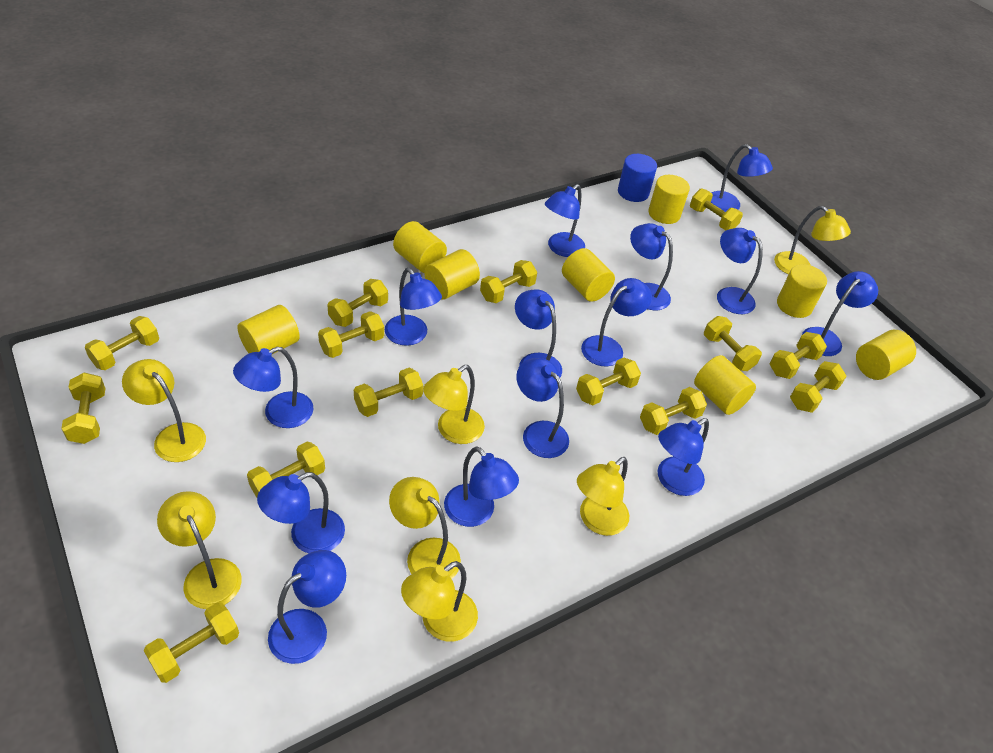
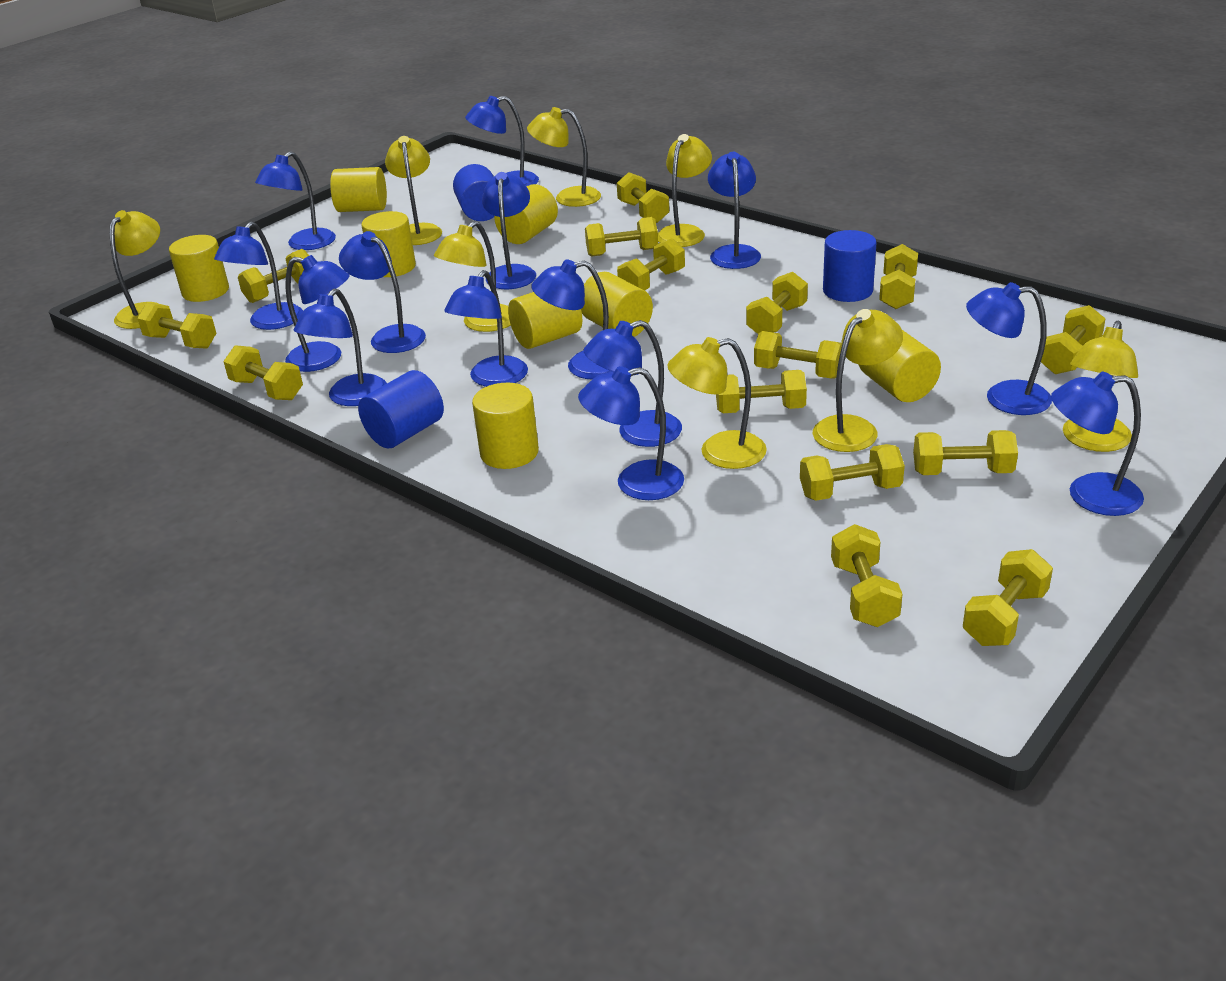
blue cylinder: 1 -> 3
yellow dumbbell: 14 -> 15
yellow lamp: 7 -> 8

